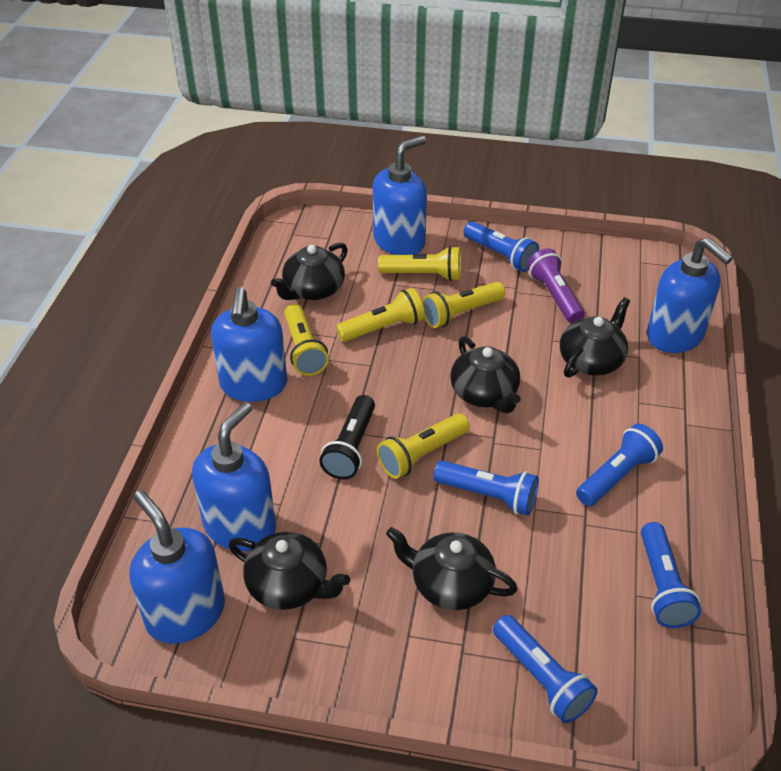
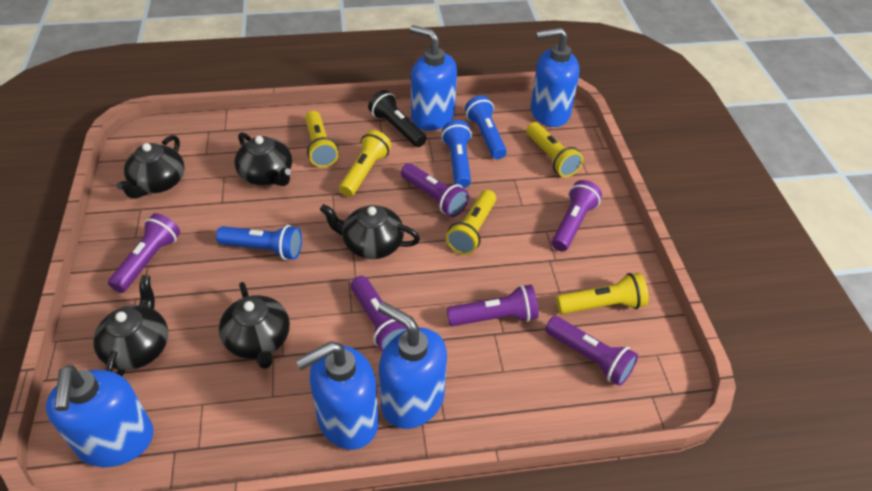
blue flashlight: 5 -> 3
purple flashlight: 1 -> 6

